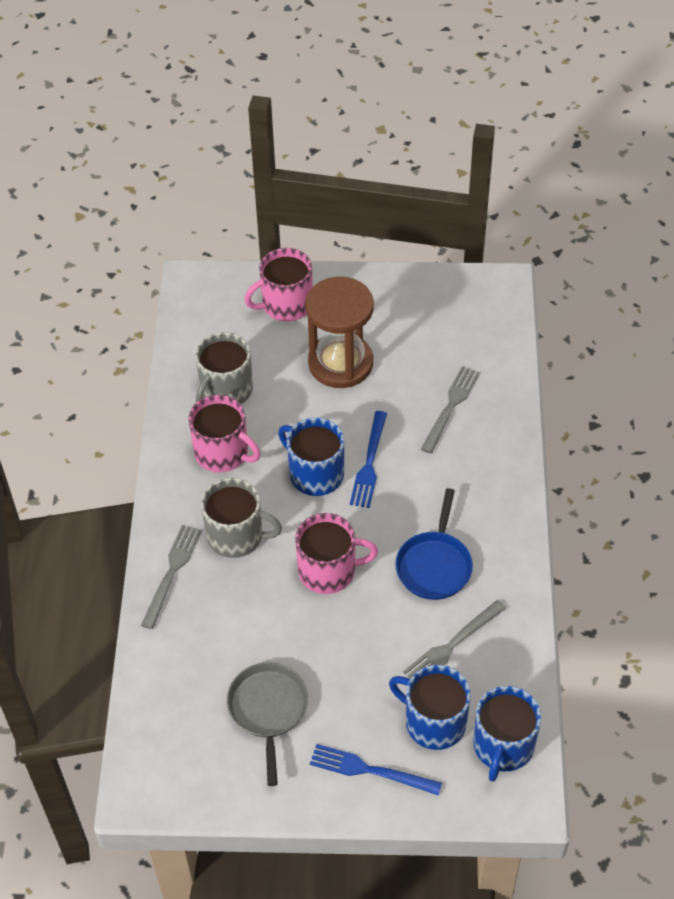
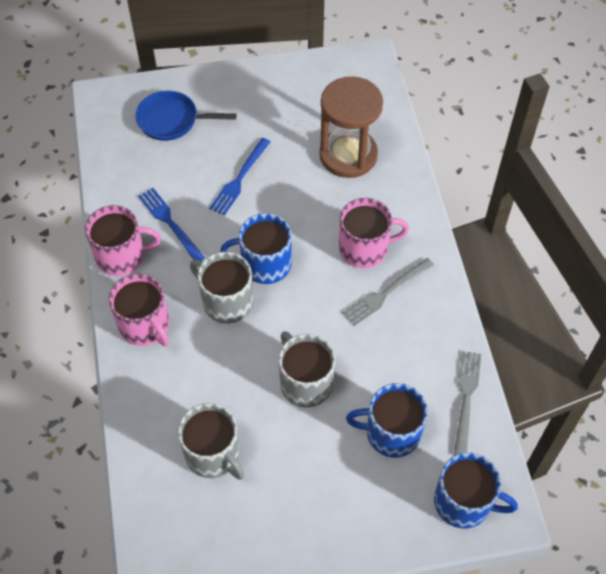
grey fork: 3 -> 2
grey mug: 2 -> 3
grey pan: 1 -> 0

